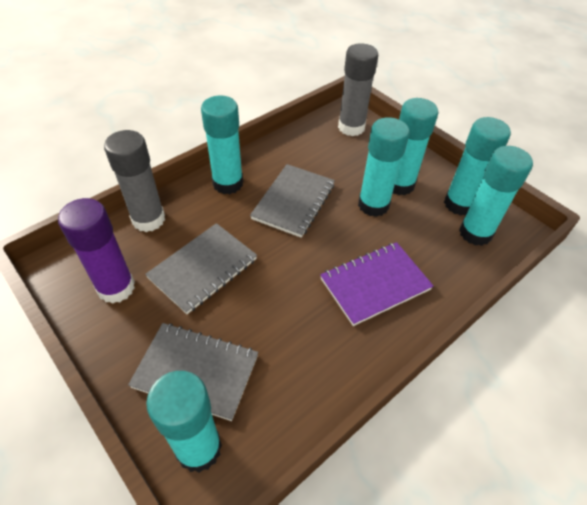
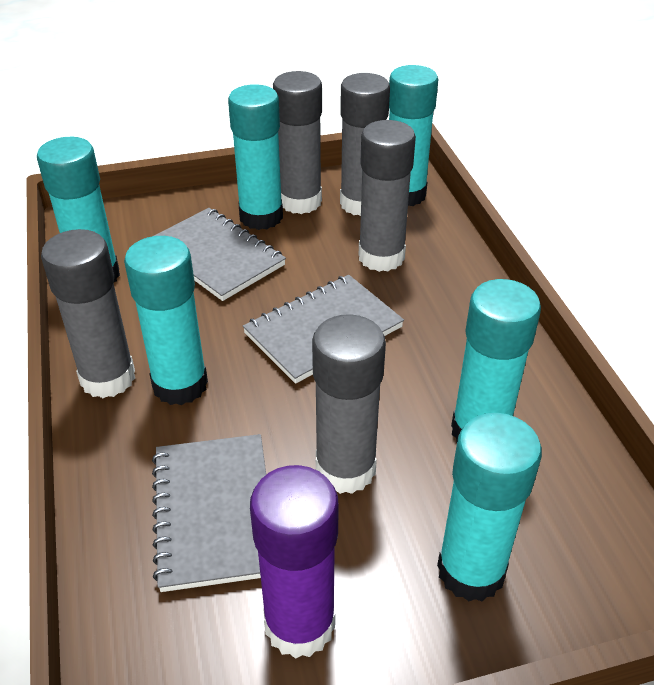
grey glue stick: 2 -> 5
purple notebook: 1 -> 0

